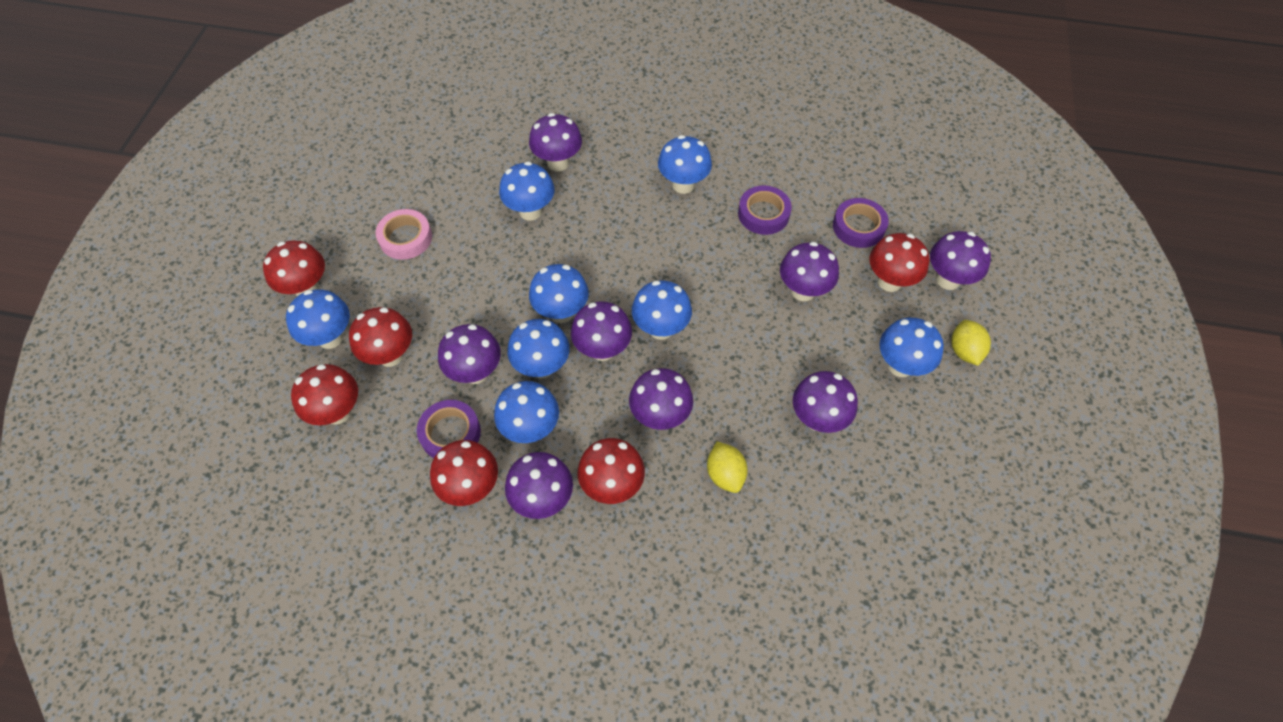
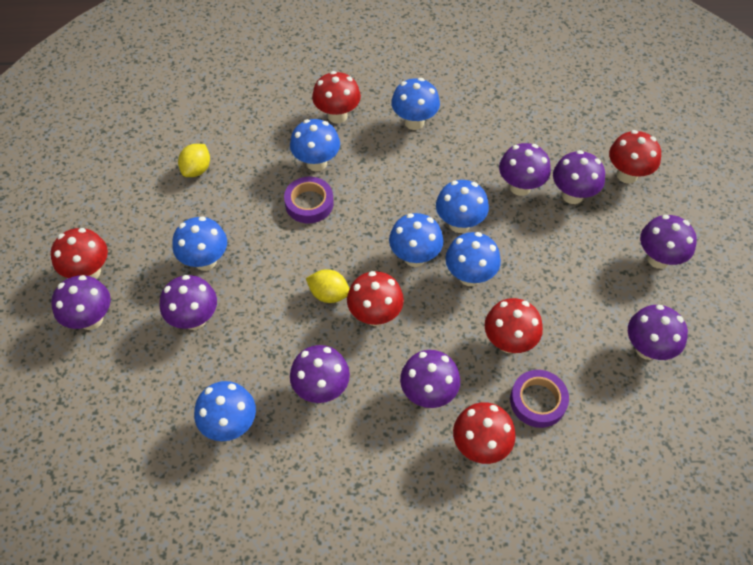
blue mushroom: 8 -> 7
pink tape: 1 -> 0
purple tape: 3 -> 2

